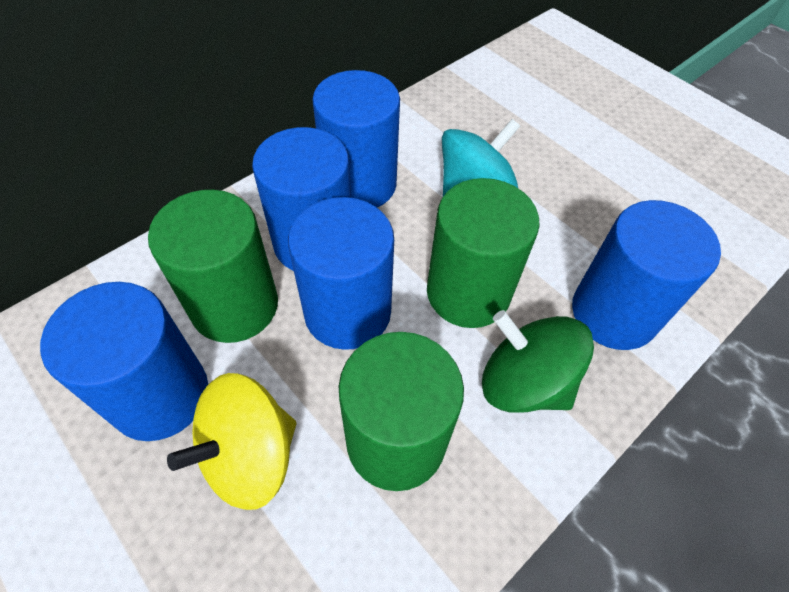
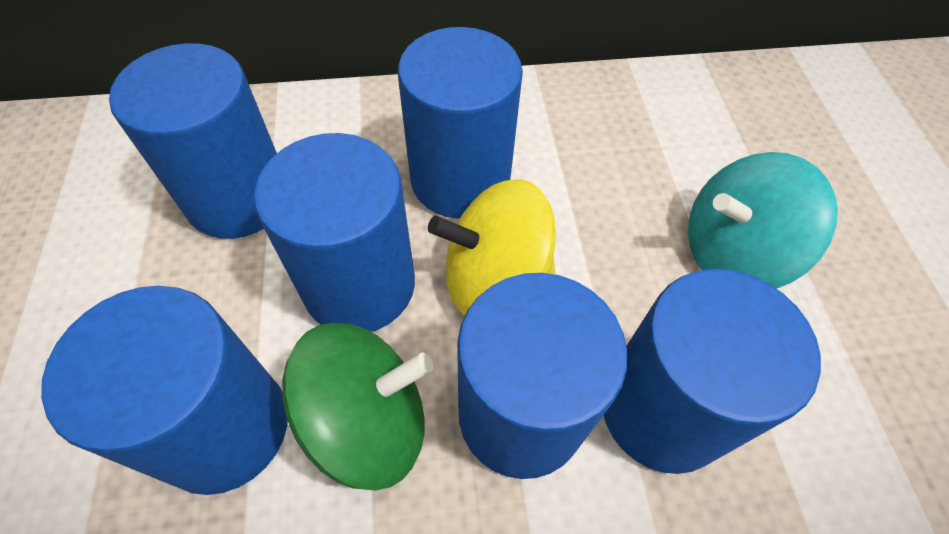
blue cylinder: 5 -> 6
green cylinder: 3 -> 0

